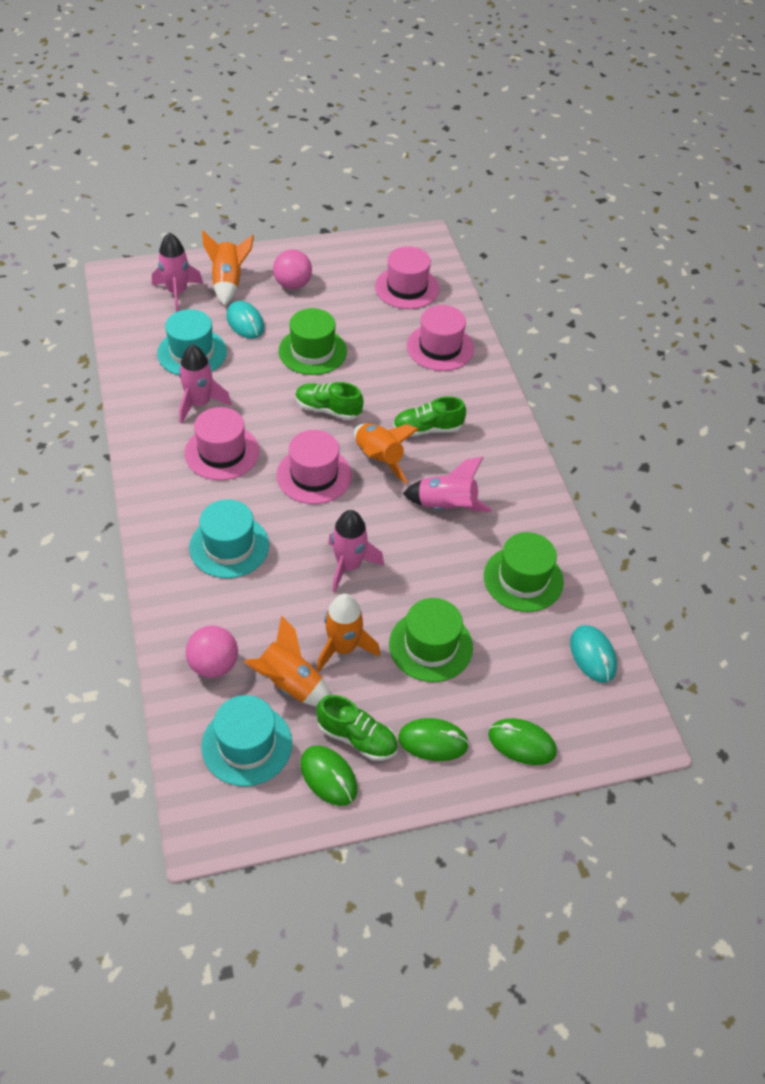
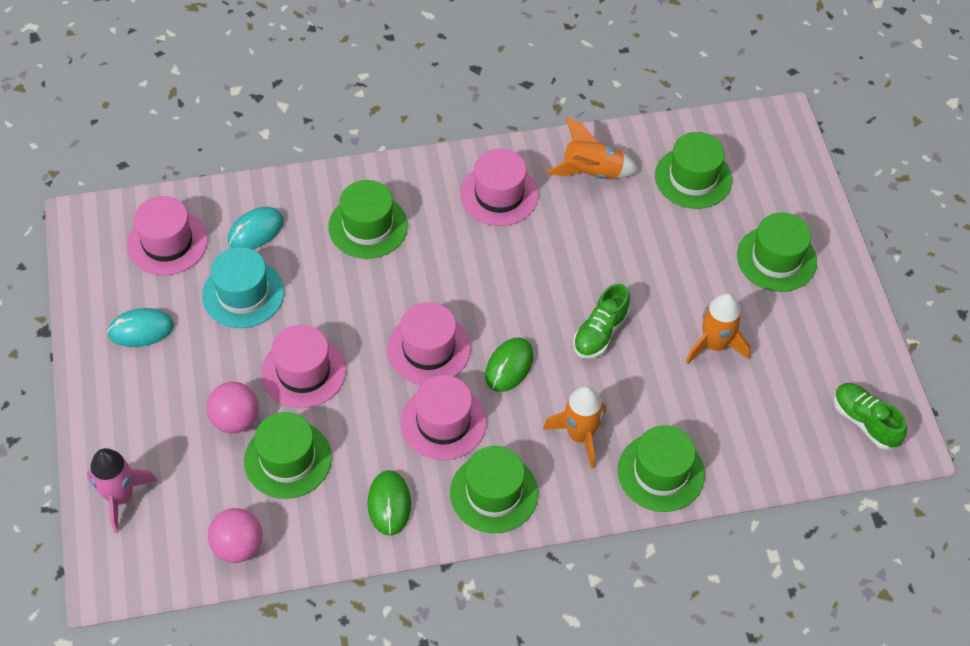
green hat: 3 -> 6
green mouse: 3 -> 2
green shoe: 3 -> 2
orange rocket: 4 -> 3
pink hat: 4 -> 5
pink rocket: 4 -> 1
turquoise hat: 3 -> 1

